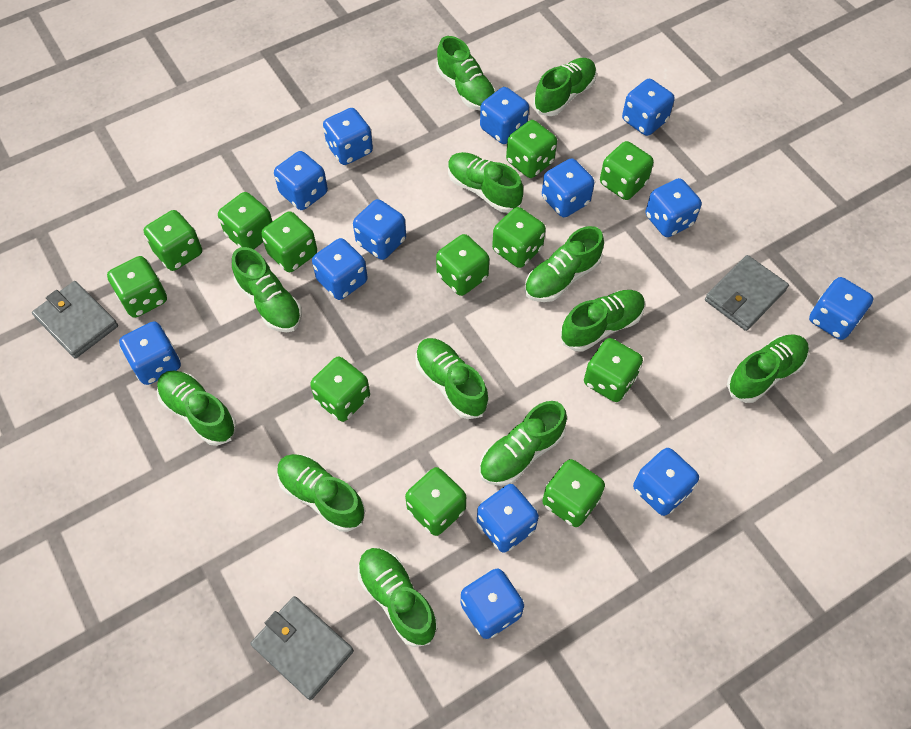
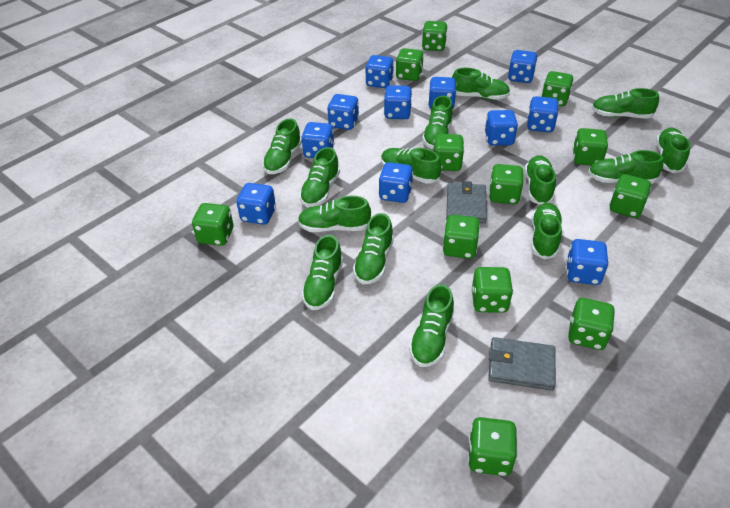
blue dice: 13 -> 11
green shoe: 12 -> 14
grey wallet: 3 -> 2

